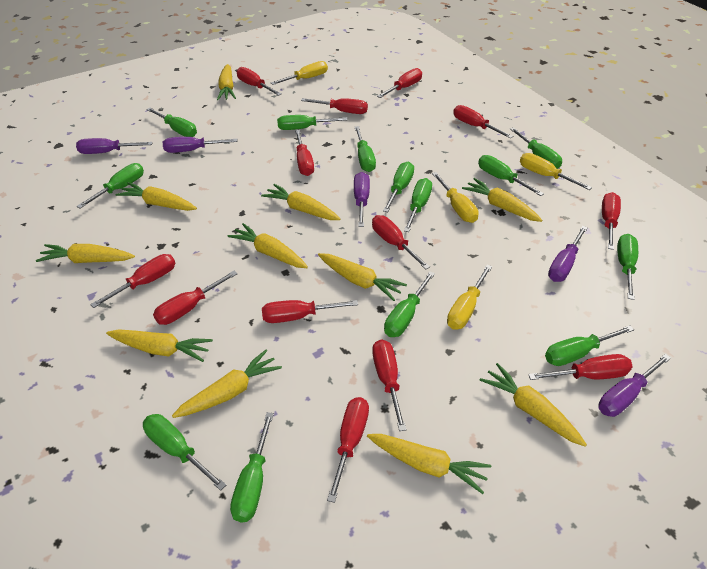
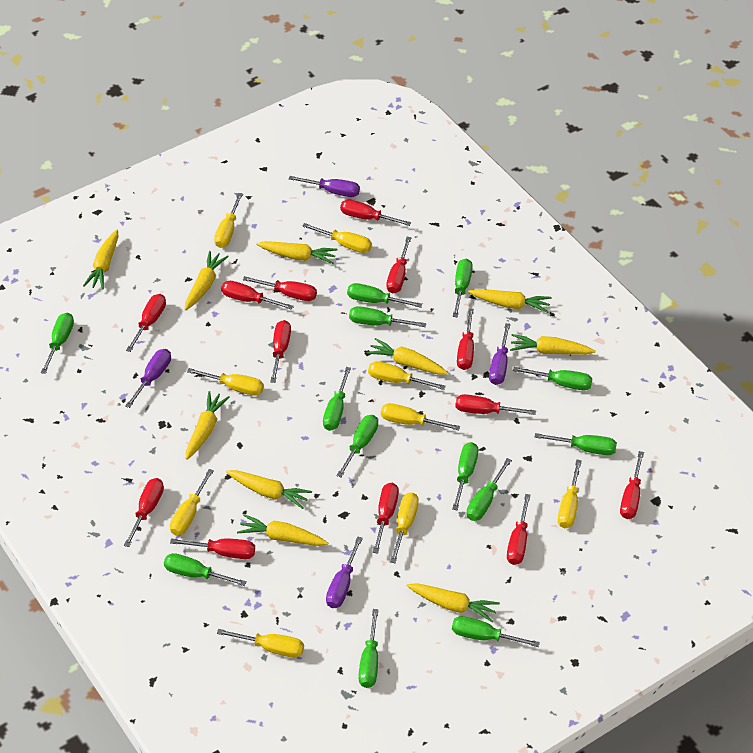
purple screwdriver: 5 -> 4
yellow carrot: 11 -> 10
yellow screwdriver: 4 -> 9

